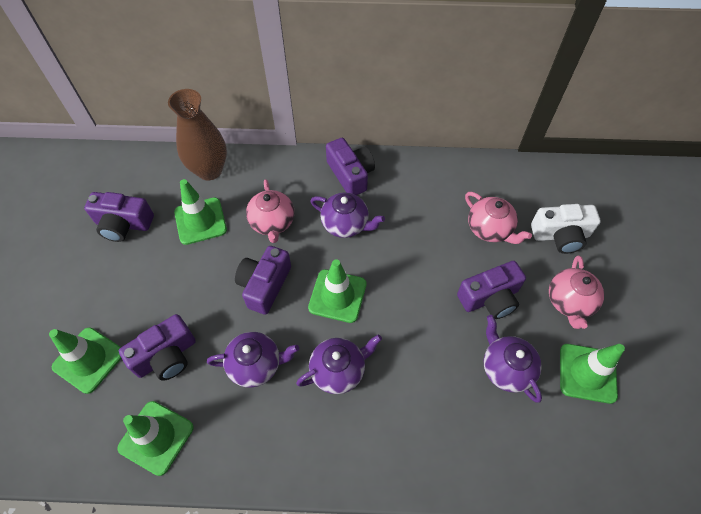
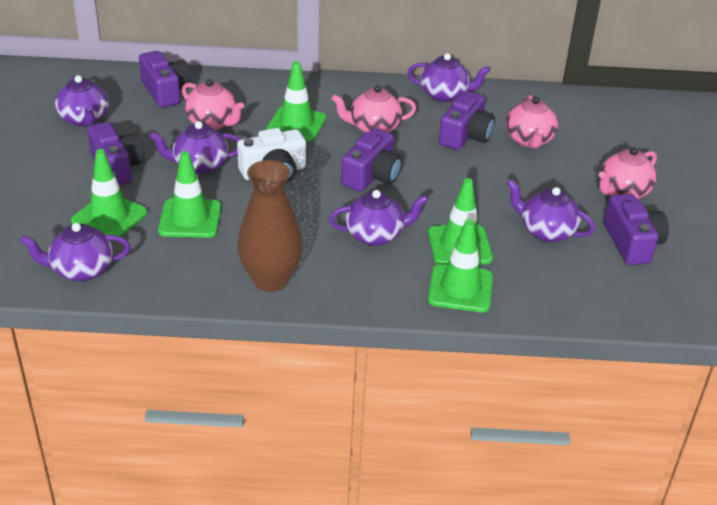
pink teapot: 3 -> 4
purple teapot: 4 -> 6

